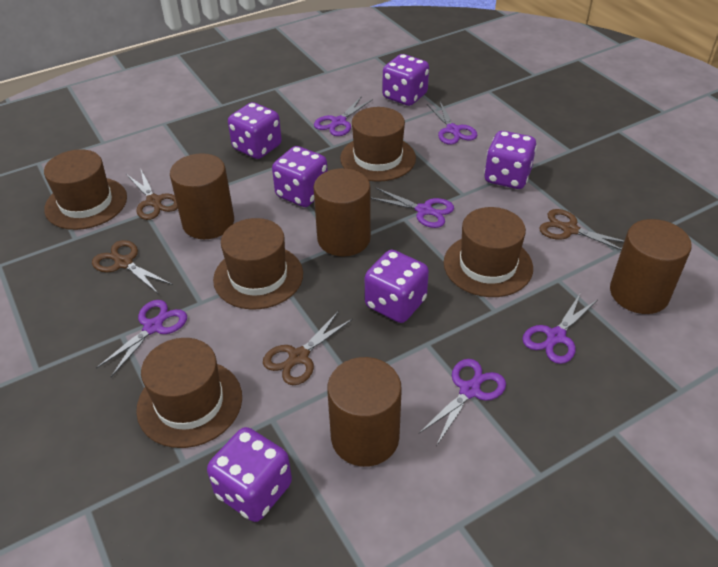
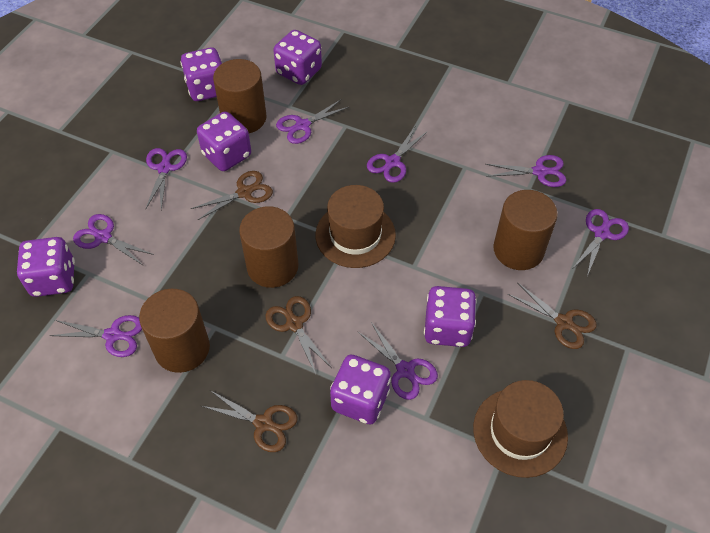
brown hat: 5 -> 2
purple scissors: 6 -> 8

